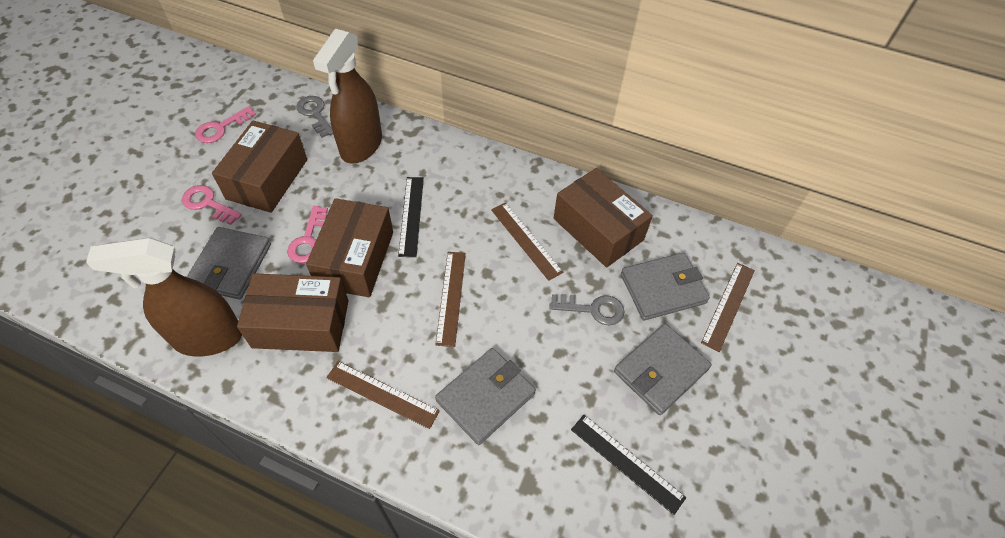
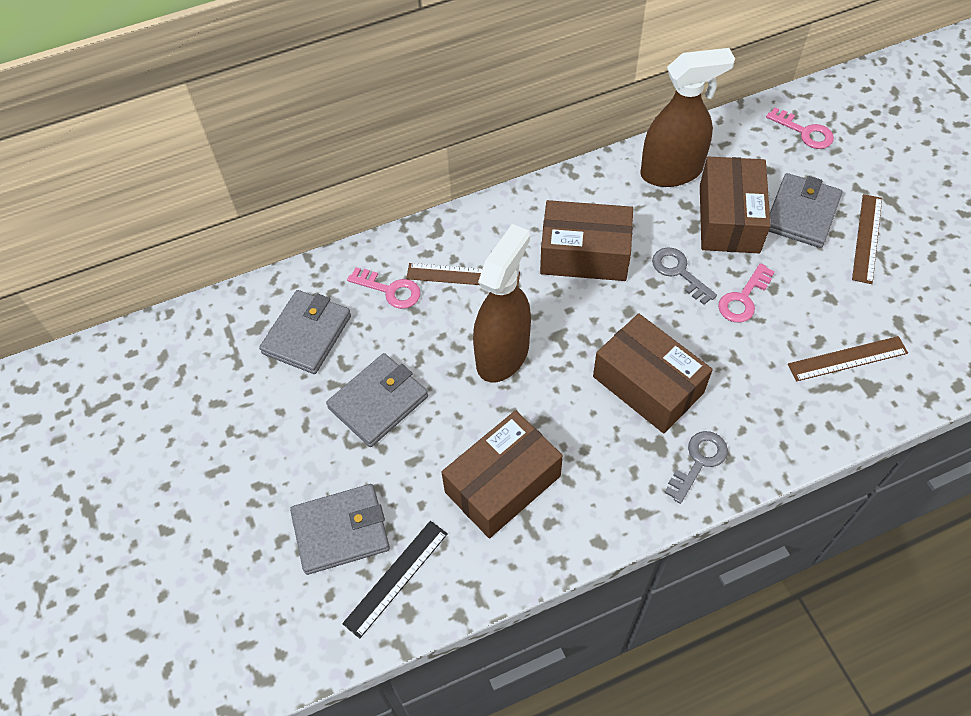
black ruler: 2 -> 1
brown ruler: 4 -> 3

